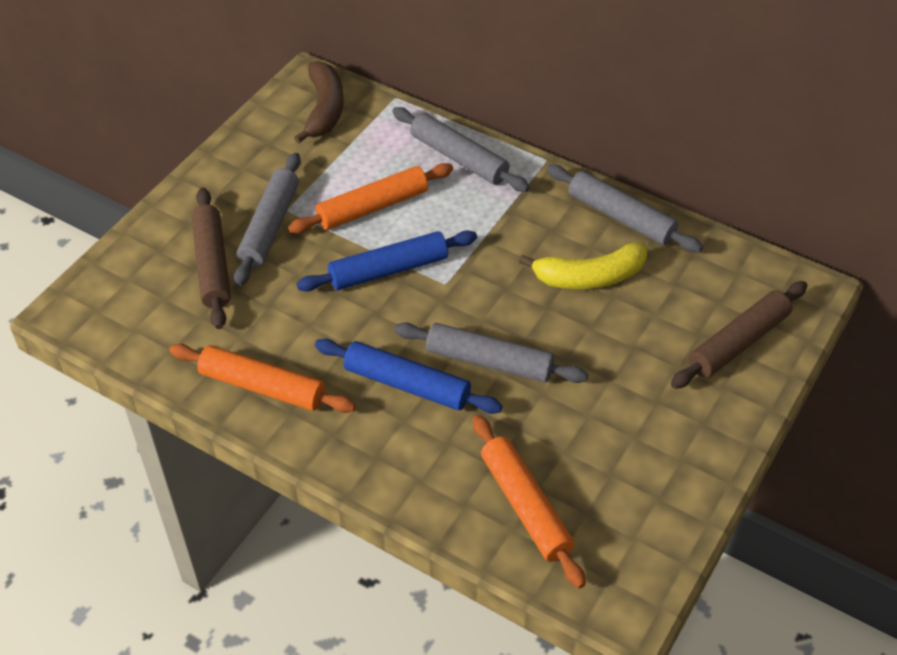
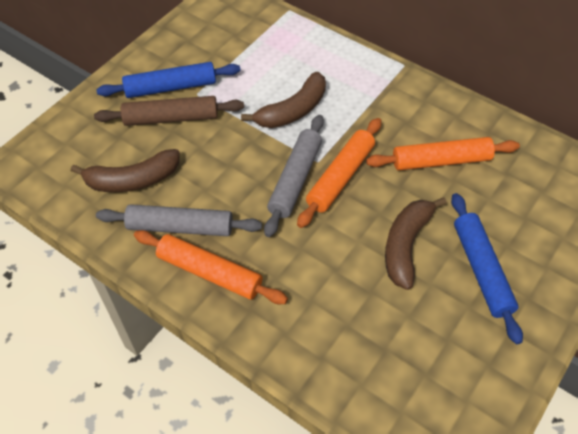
brown banana: 1 -> 3
brown rolling pin: 2 -> 1
grey rolling pin: 4 -> 2
yellow banana: 1 -> 0

